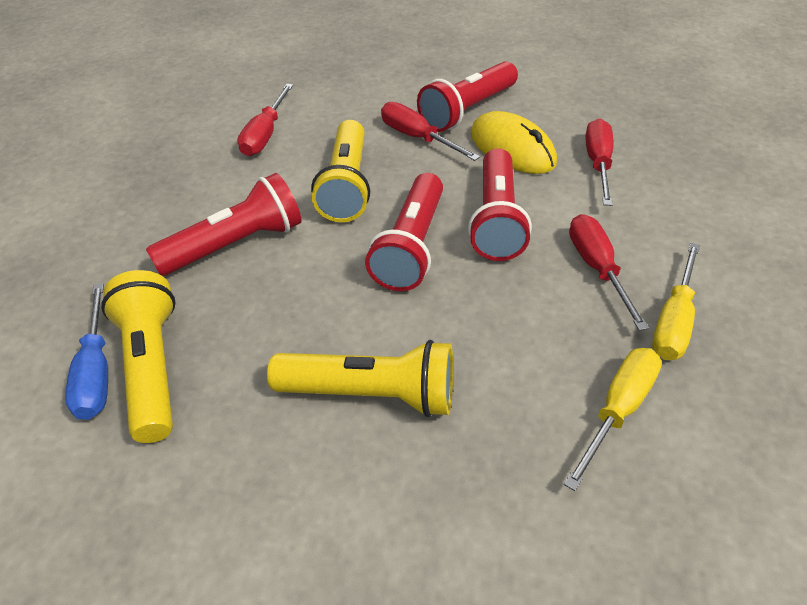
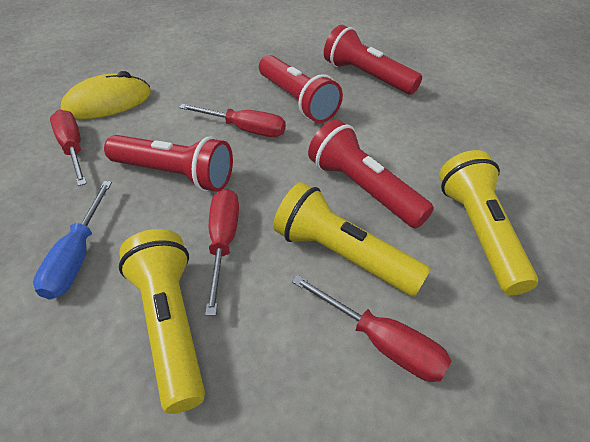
yellow screwdriver: 2 -> 0

